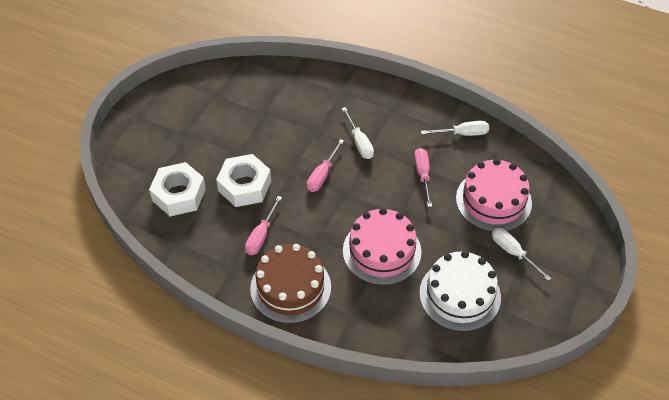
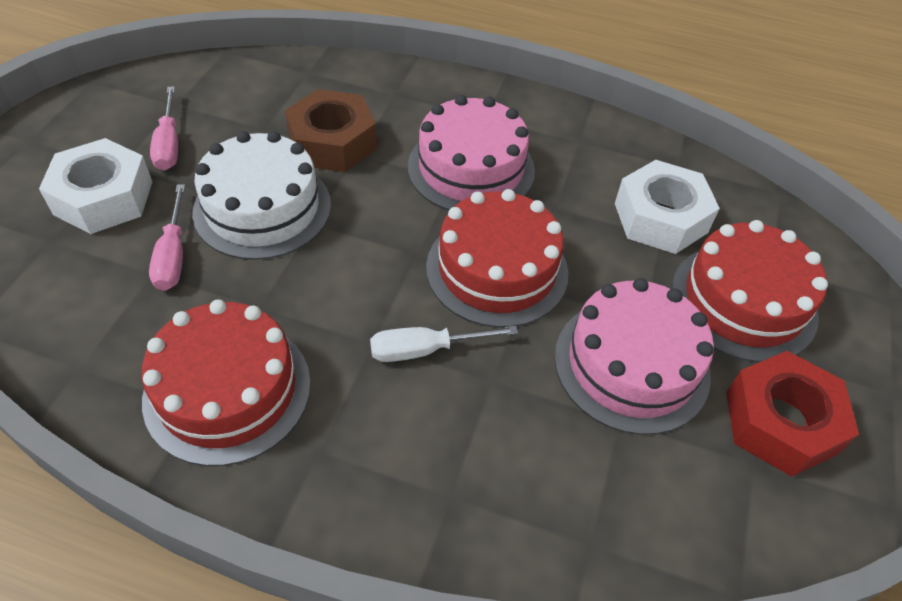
brown cake: 1 -> 0
brown nut: 0 -> 1
pink screwdriver: 3 -> 2
red cake: 0 -> 3
red nut: 0 -> 1
white screwdriver: 3 -> 1

